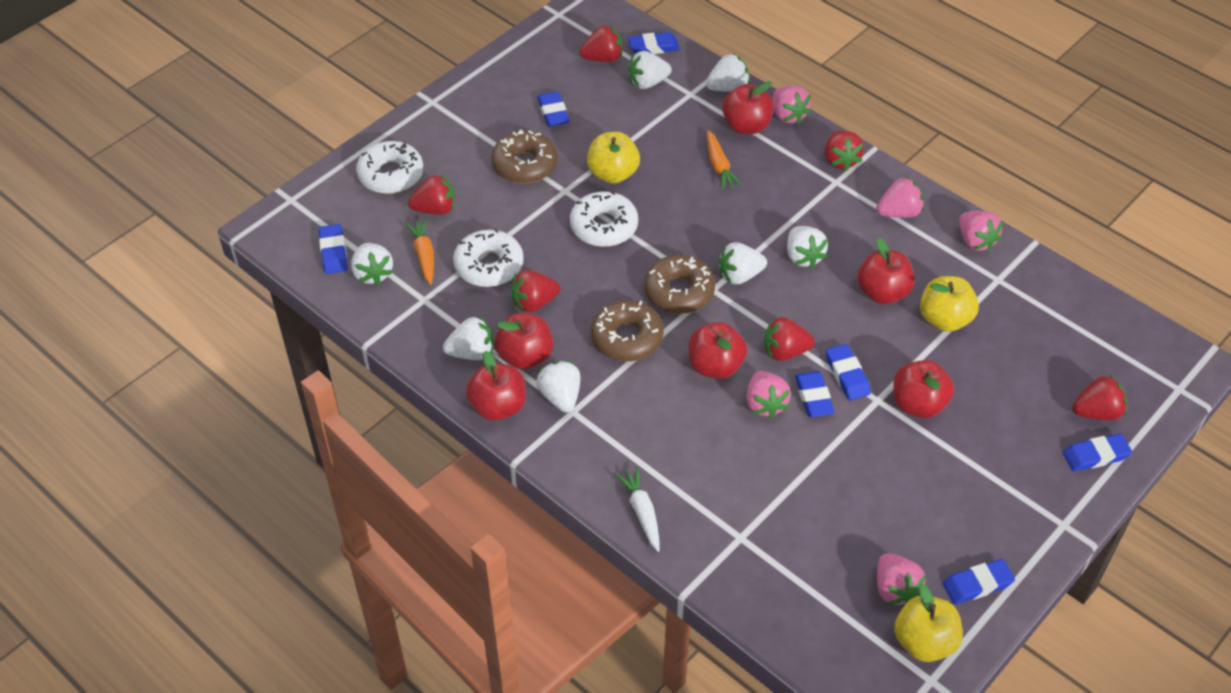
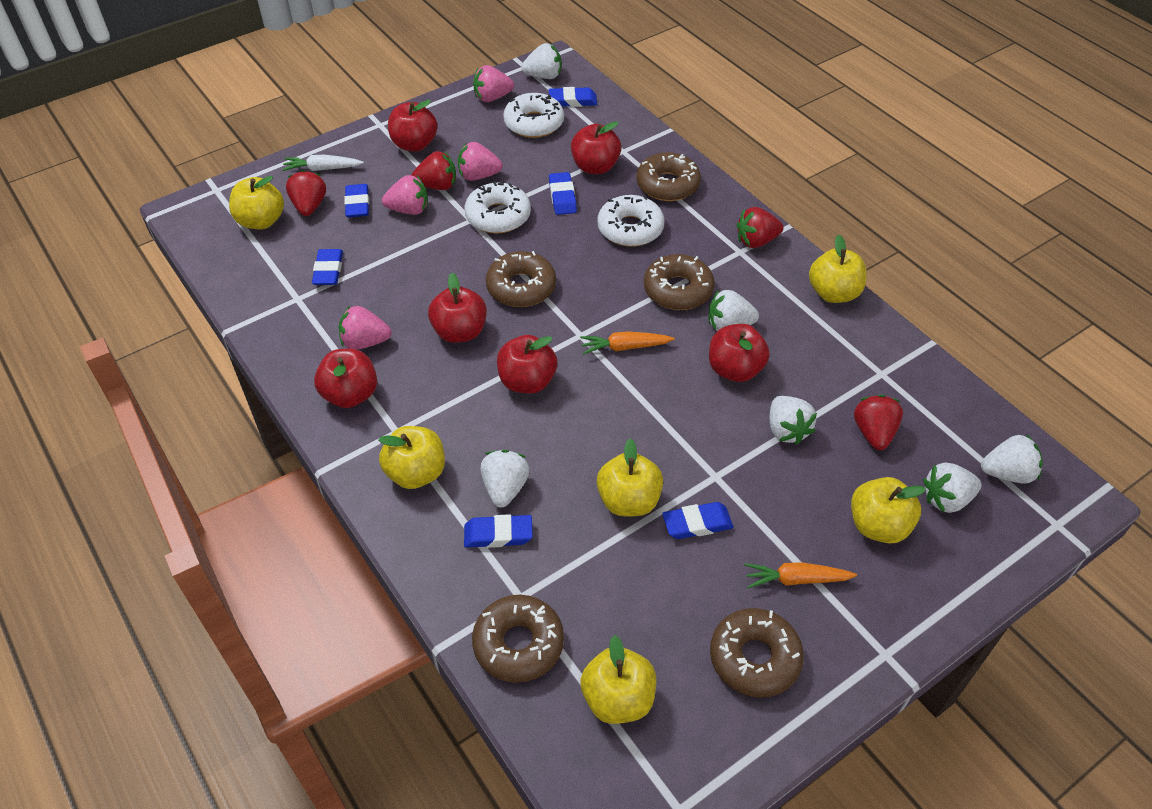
blue eraser: 7 -> 6
brown donut: 3 -> 5
pink strawberry: 5 -> 4
red strawberry: 6 -> 4
white strawberry: 7 -> 6
yellow apple: 3 -> 6

